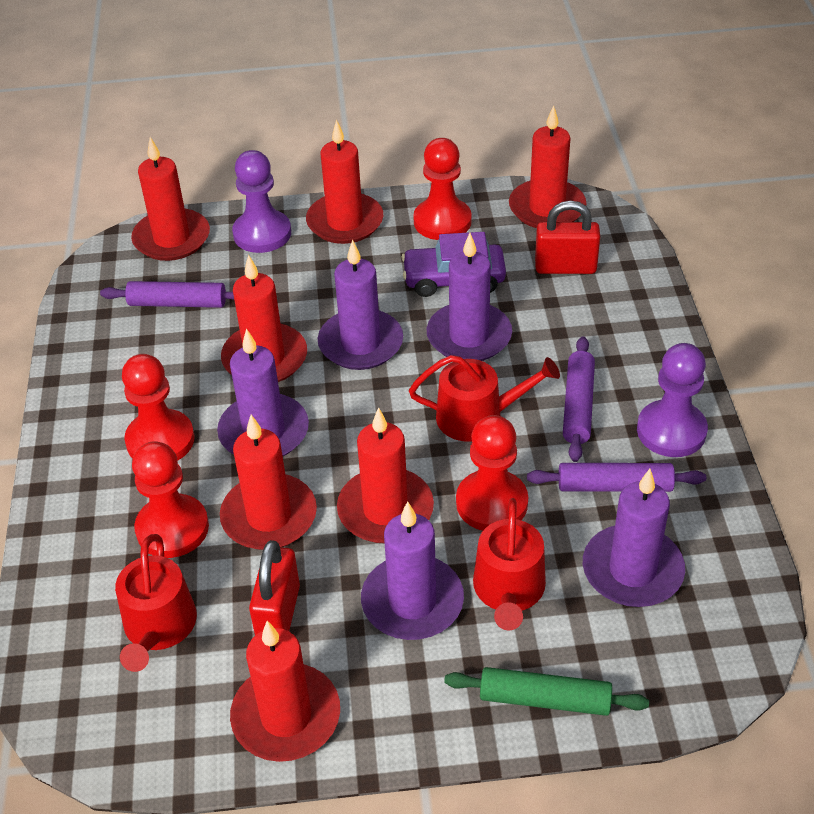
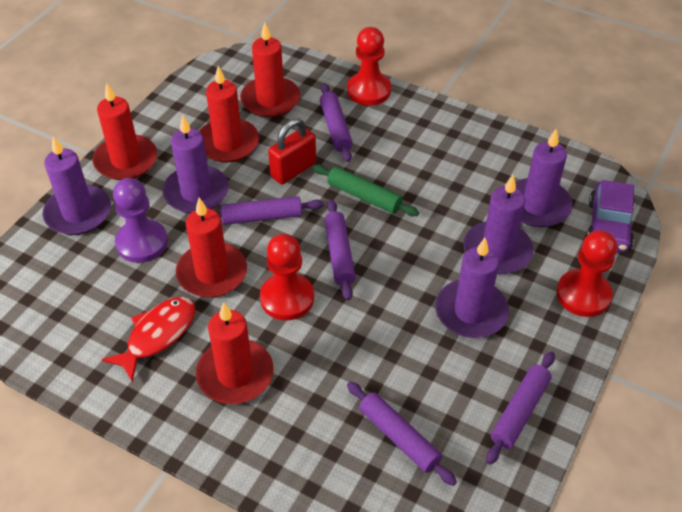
purple pawn: 2 -> 1
purple rolling pin: 3 -> 5
red candle: 7 -> 5
red fish: 0 -> 1
red padlock: 2 -> 1
red pawn: 4 -> 3
red watering can: 3 -> 0

